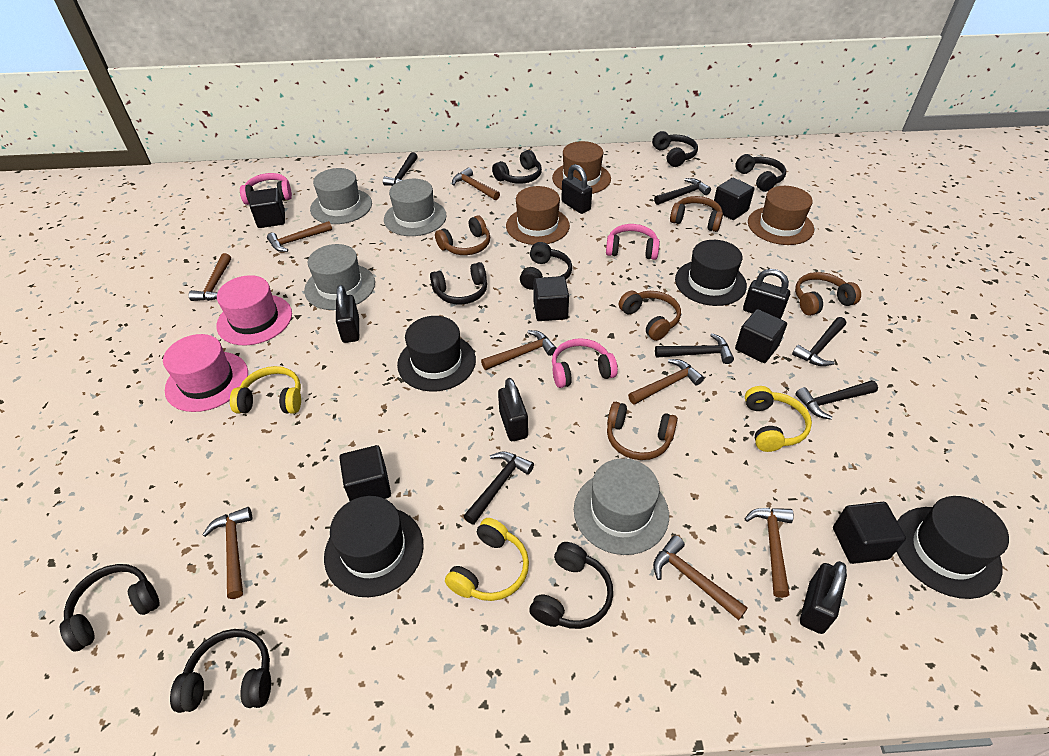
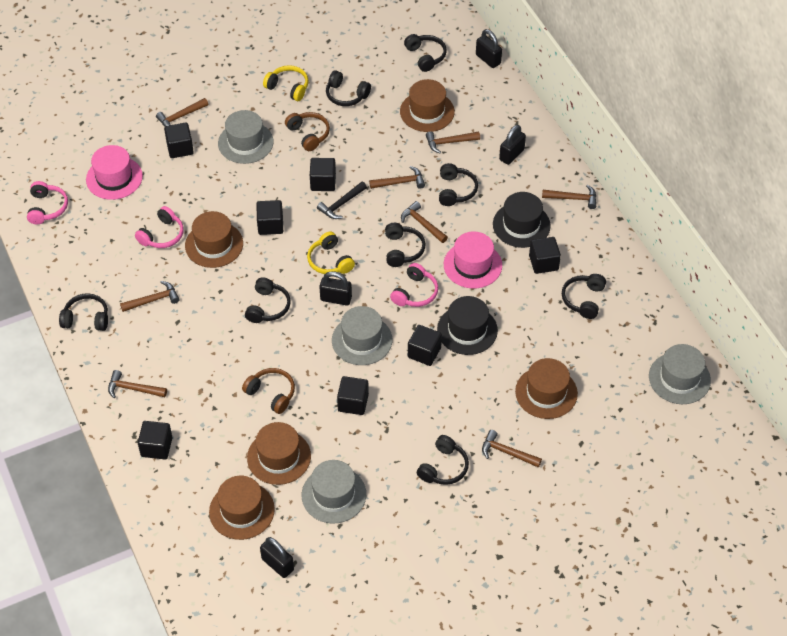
black cube: 6 -> 7
black hammer: 6 -> 1
black hat: 4 -> 2
black padlock: 5 -> 4
brown hat: 3 -> 5
brown headphones: 5 -> 2
yellow headphones: 3 -> 2

